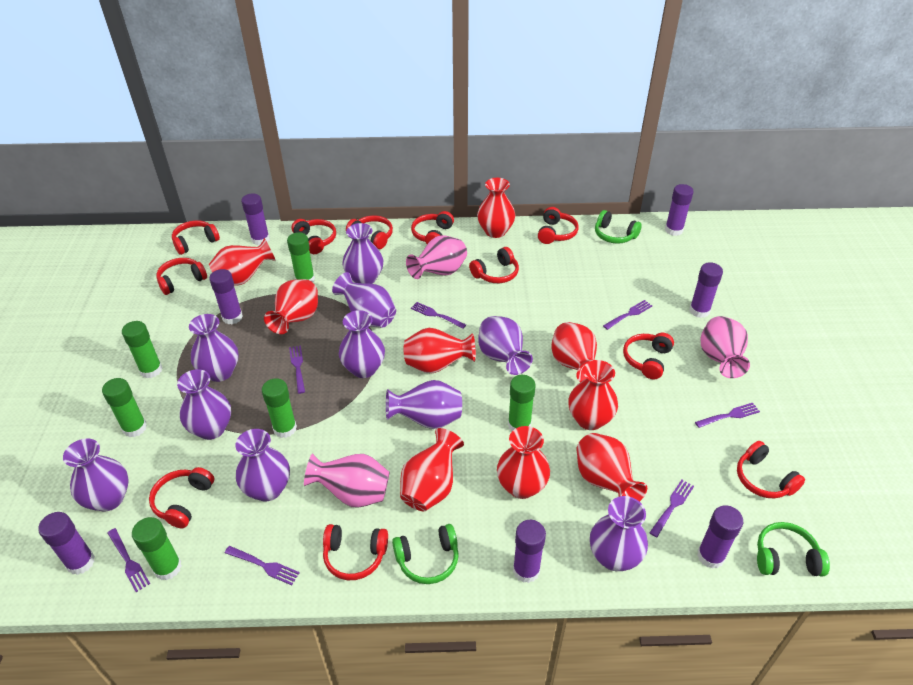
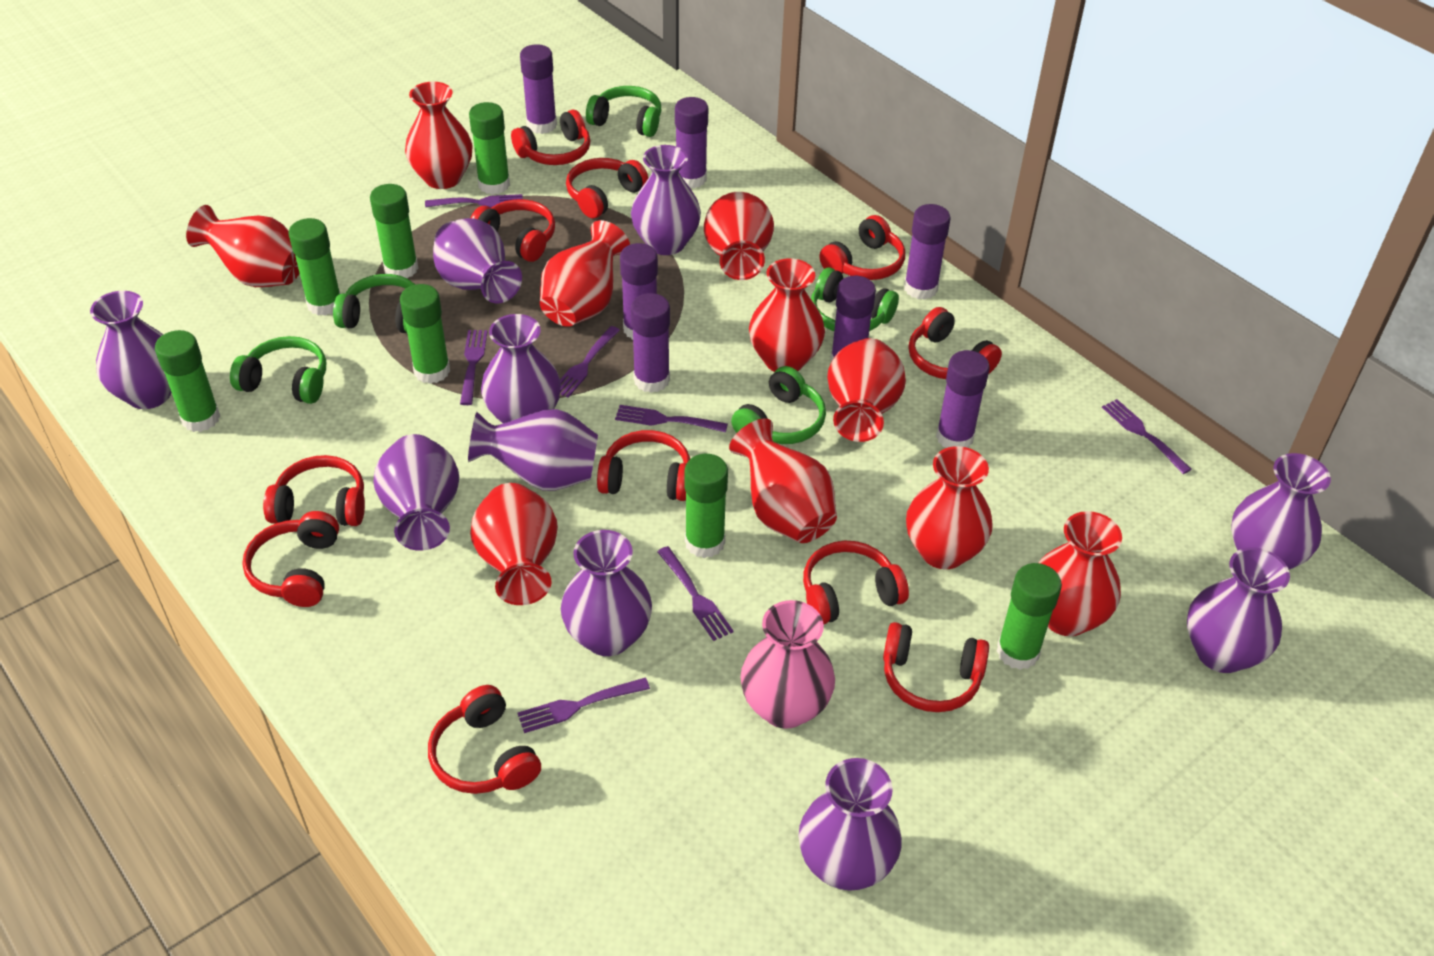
green glue stick: 6 -> 7
green headphones: 3 -> 5
pink vase: 3 -> 1
red vase: 9 -> 10

